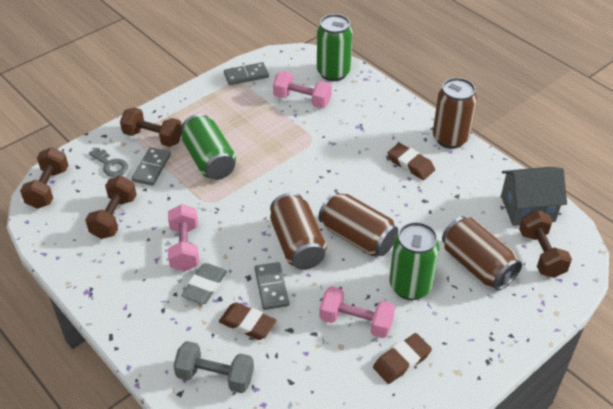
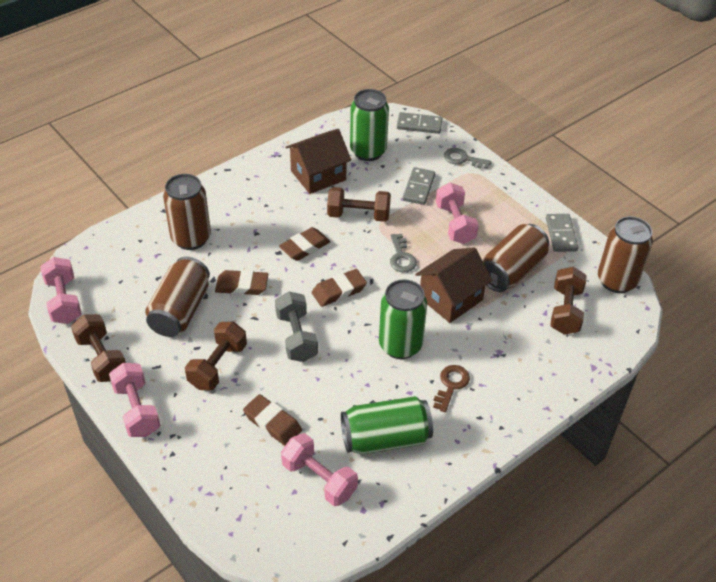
brown eraser: 3 -> 4
brown house: 0 -> 2
brown key: 0 -> 1
grey eraser: 1 -> 0
grey house: 1 -> 0
grey key: 1 -> 2
pink dumbbell: 3 -> 4

